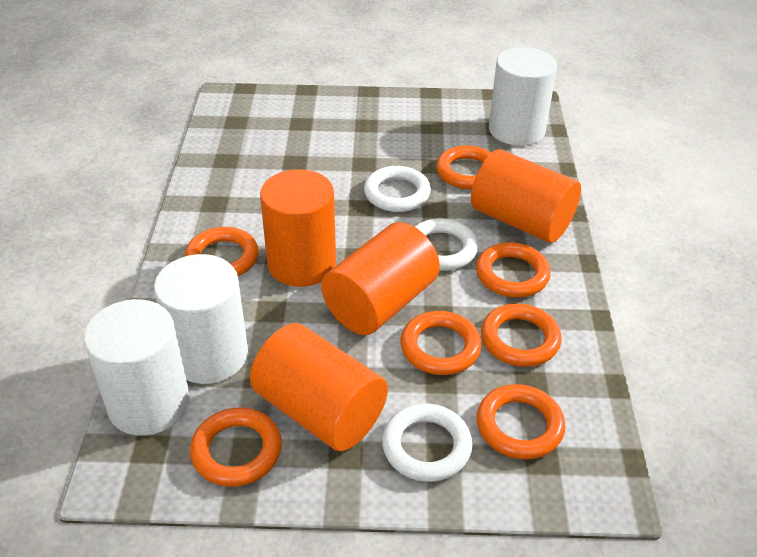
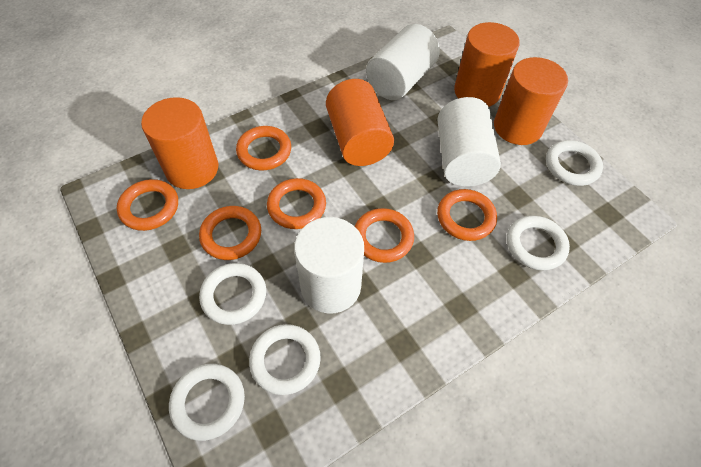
orange ring: 7 -> 6
white ring: 3 -> 5

